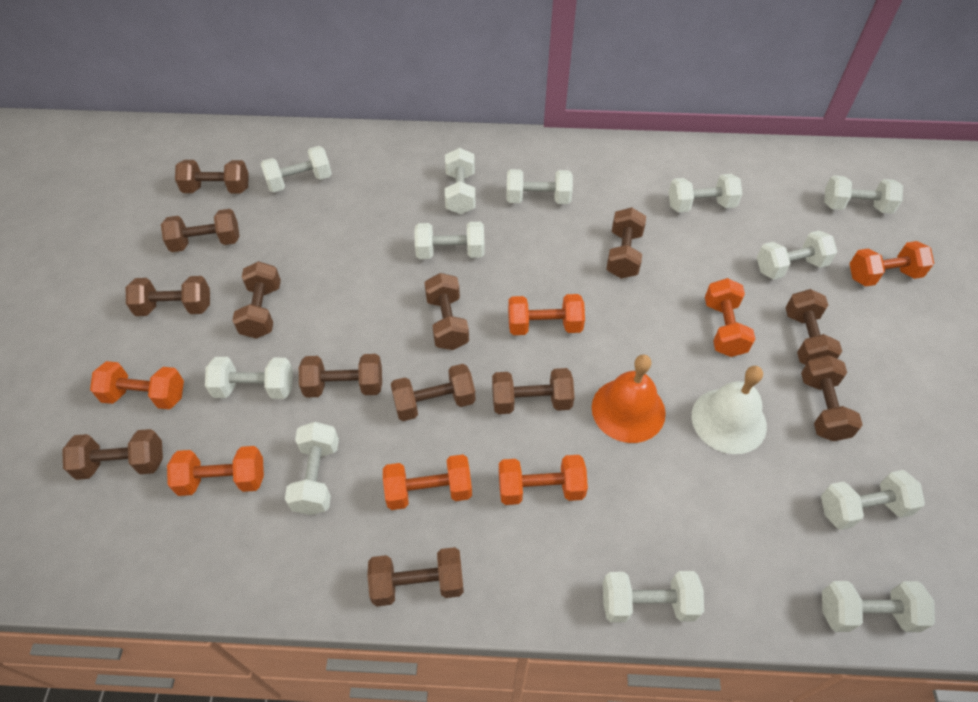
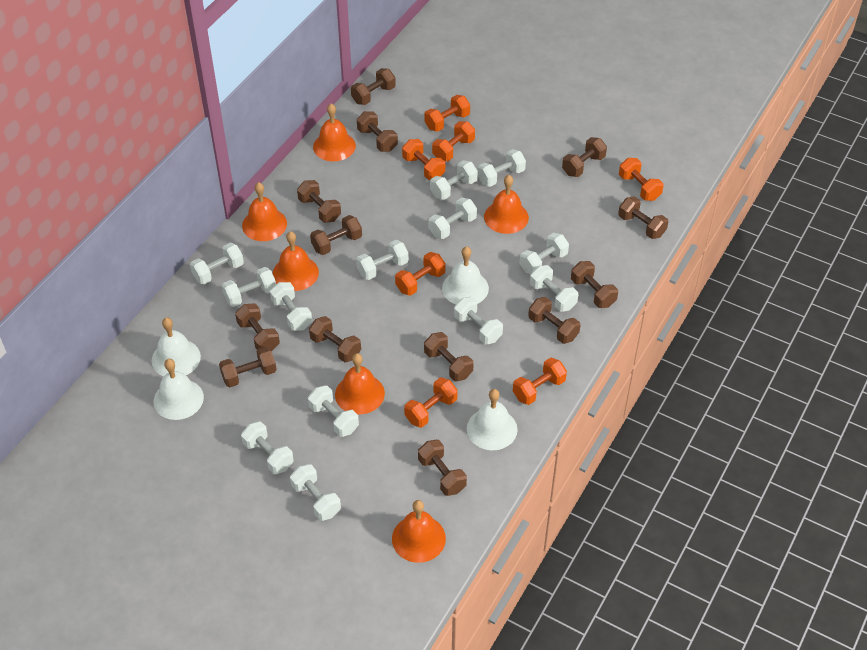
orange bell: 1 -> 6
white bell: 1 -> 4
white dumbbell: 12 -> 13

